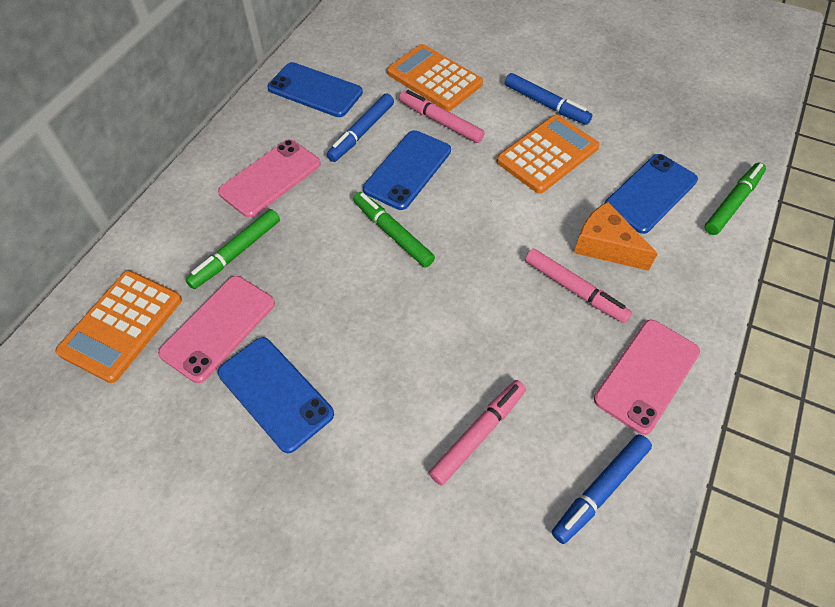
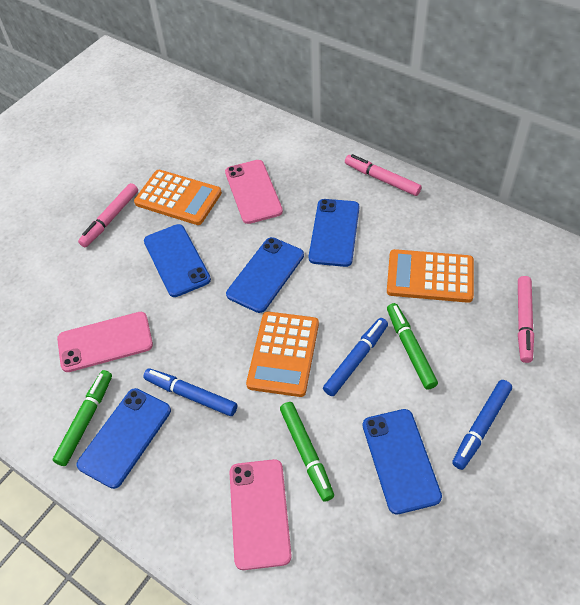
blue phone: 4 -> 5
orange cheese: 1 -> 0

